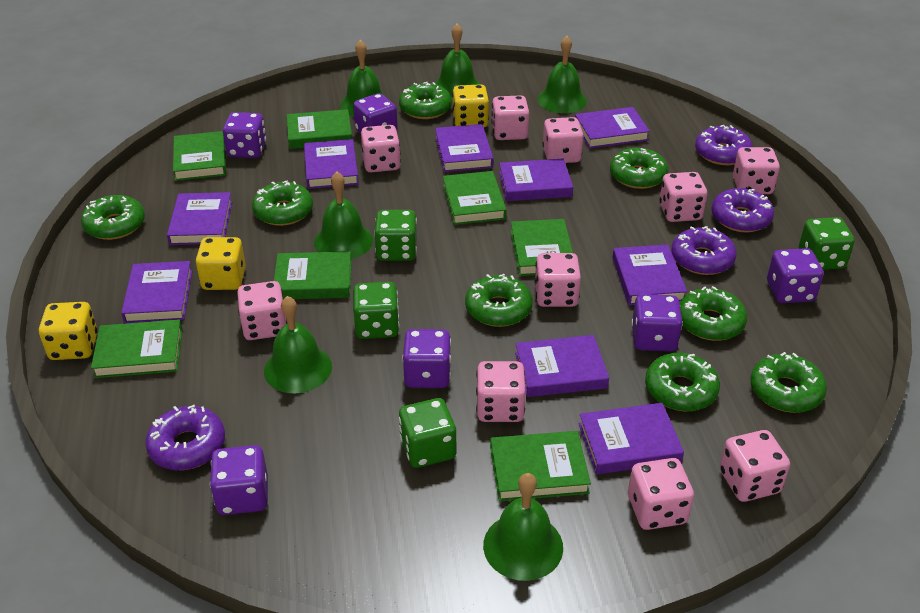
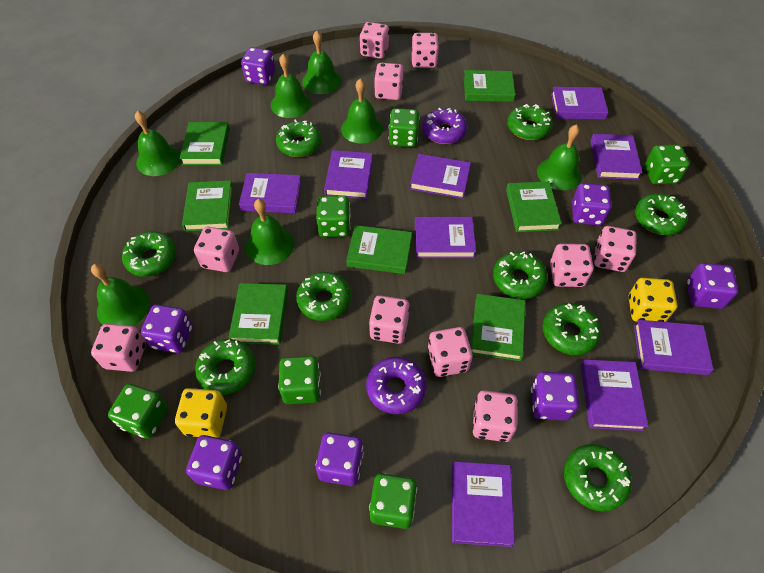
green bell: 6 -> 7
green dice: 4 -> 6
green donut: 8 -> 9
purple dice: 6 -> 7
purple donut: 4 -> 2
yellow dice: 3 -> 2

